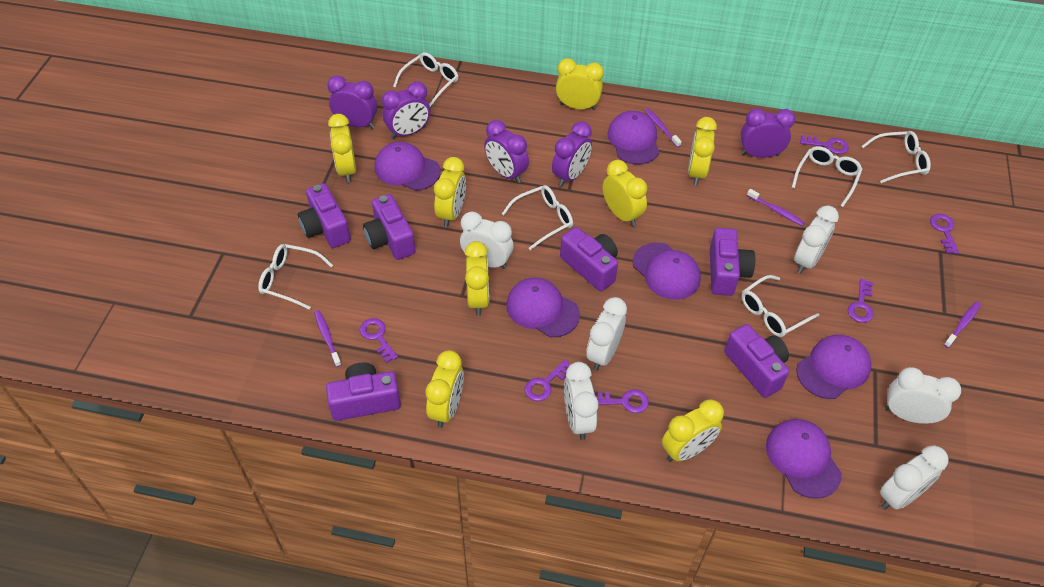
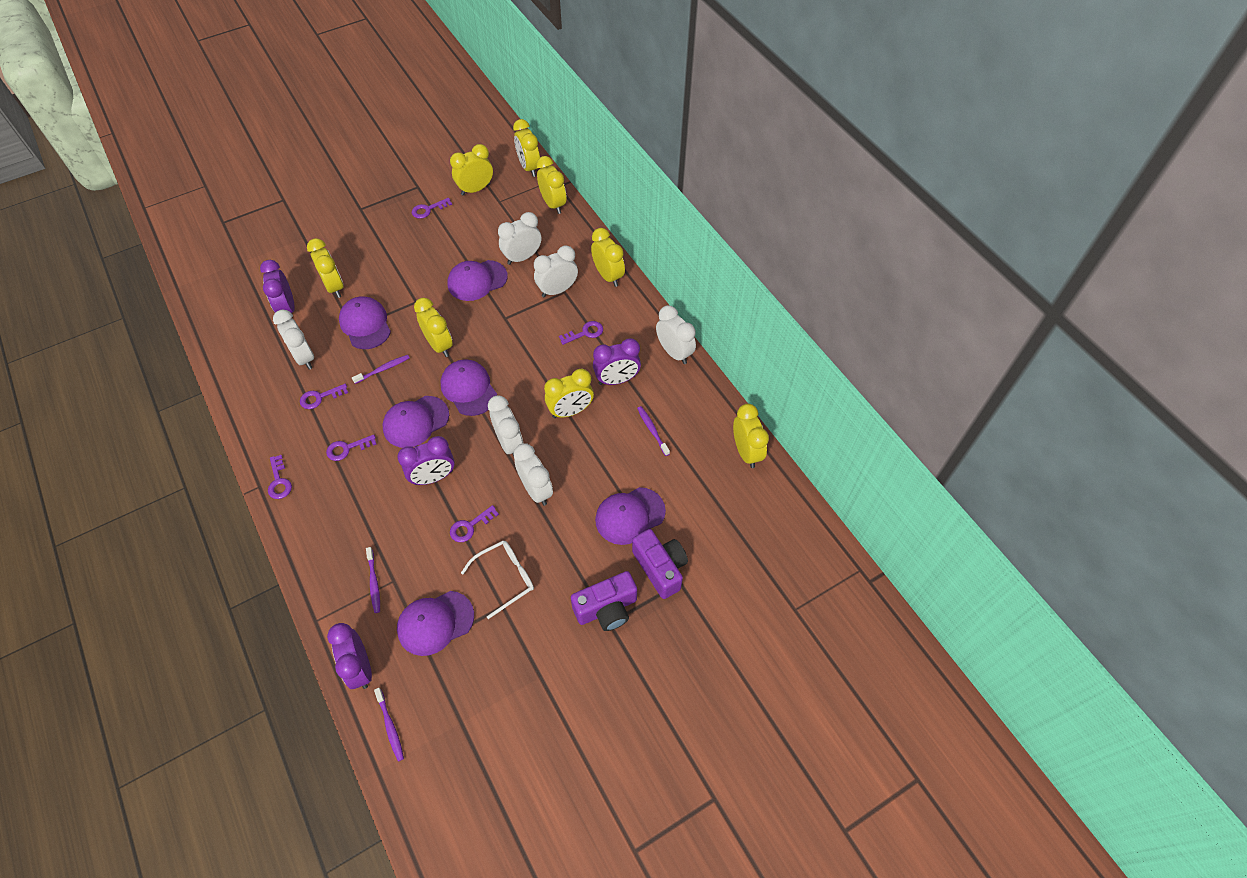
purple camera: 6 -> 2
purple clock: 5 -> 4
white glasses: 6 -> 1

